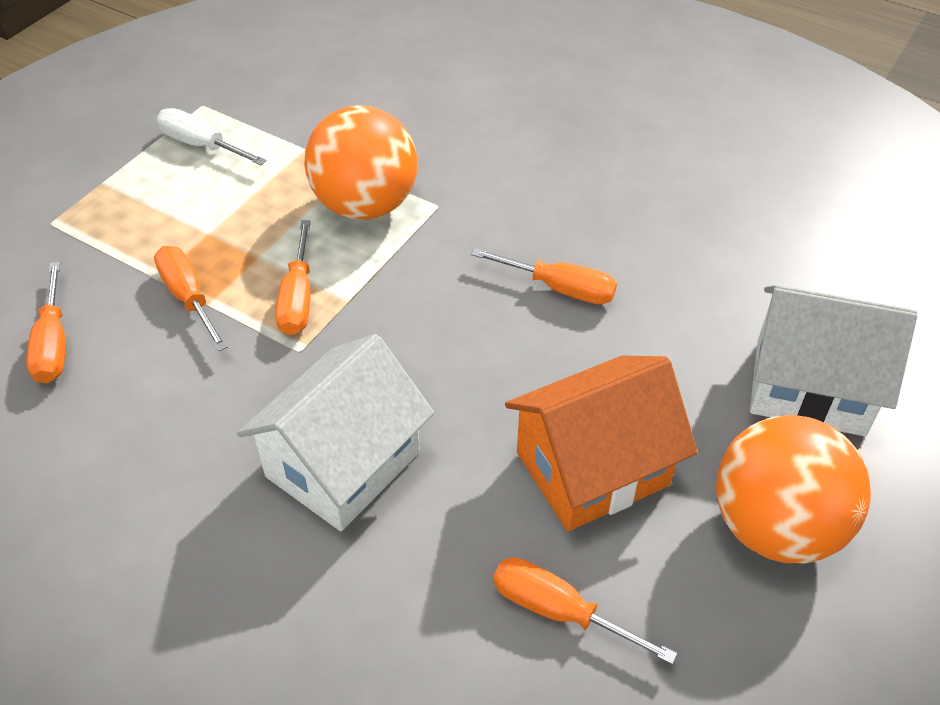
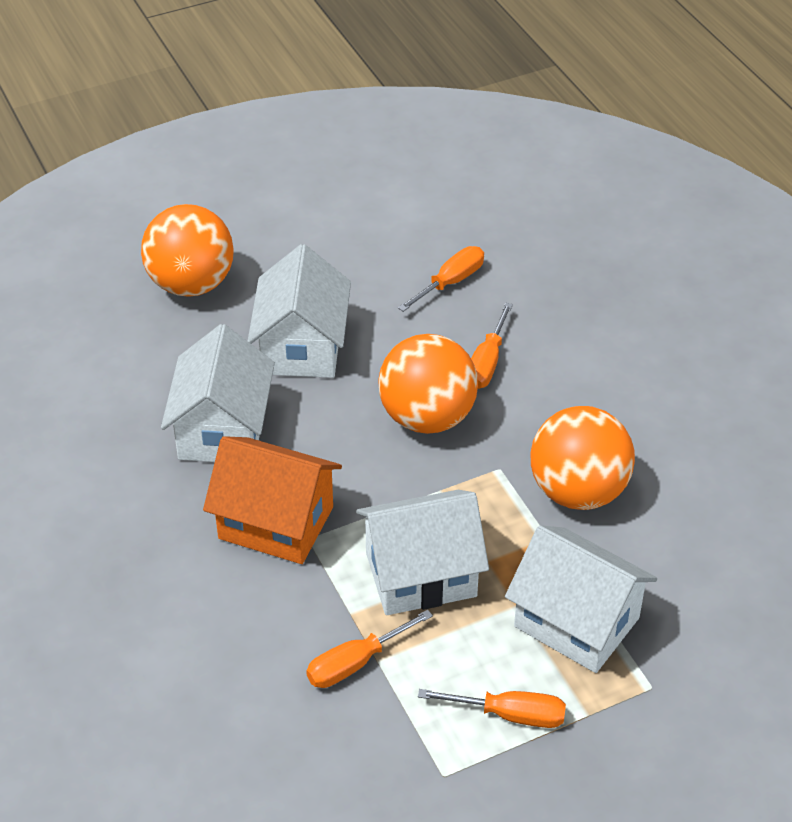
orange ball: 2 -> 3
orange screwdriver: 5 -> 4
white house: 2 -> 4
white screwdriver: 1 -> 0

